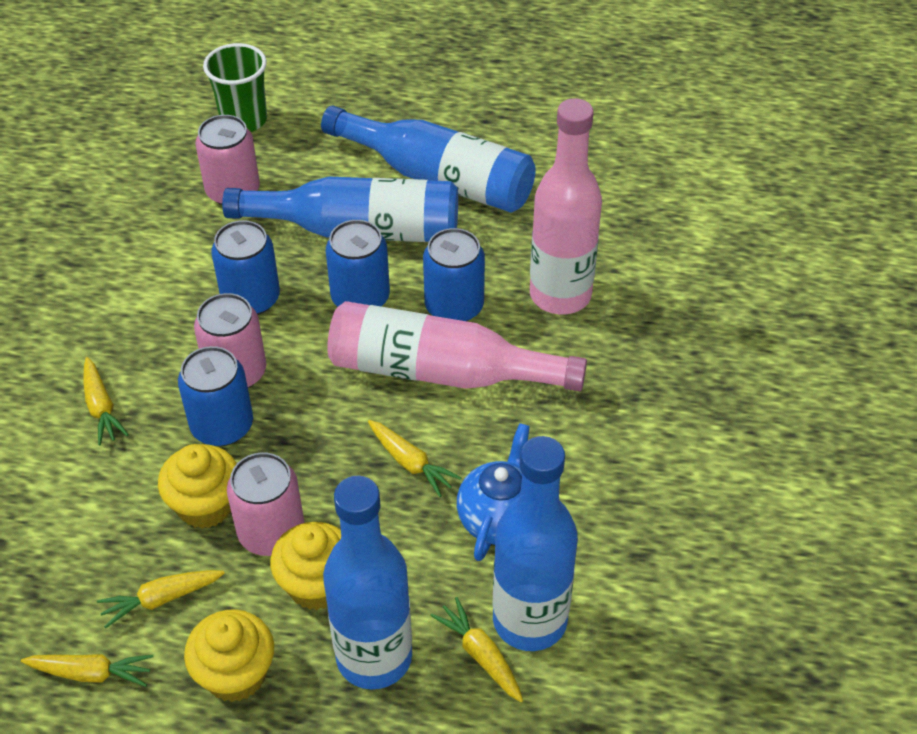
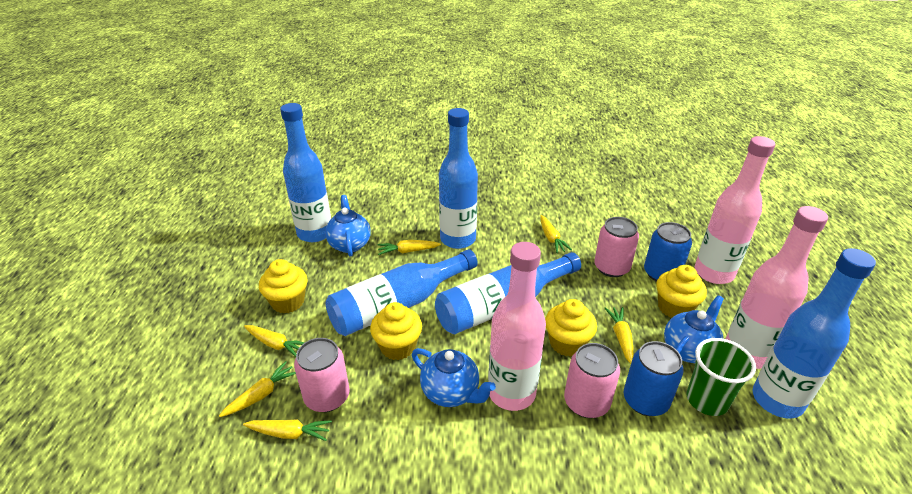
blue bottle: 4 -> 5
blue can: 4 -> 2
blue teapot: 1 -> 3
pink bottle: 2 -> 3
yellow carrot: 5 -> 6
yellow cupcake: 3 -> 4

